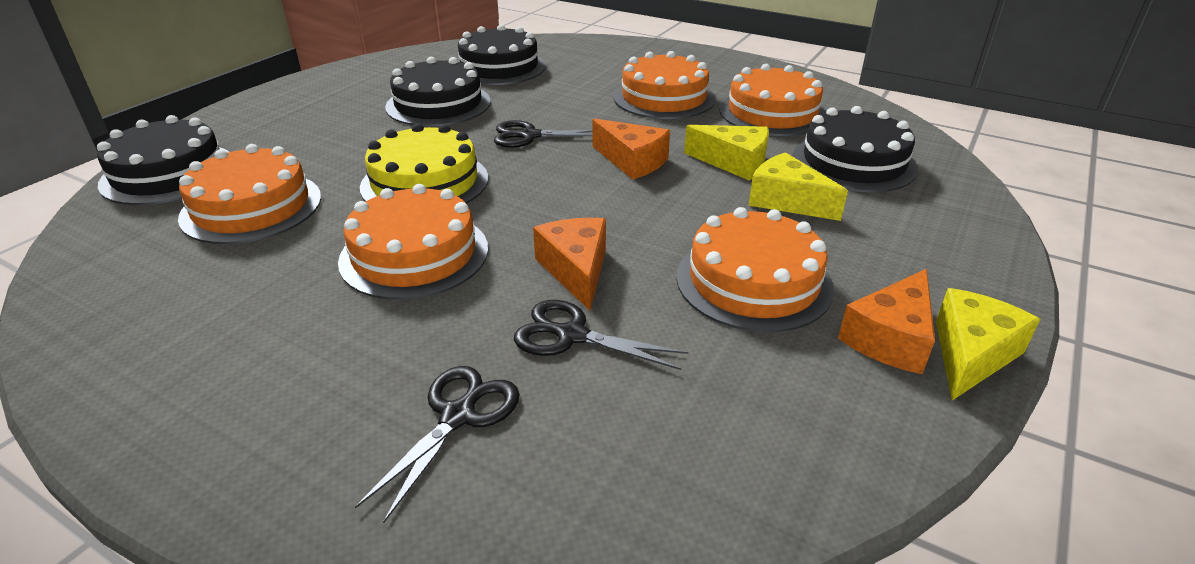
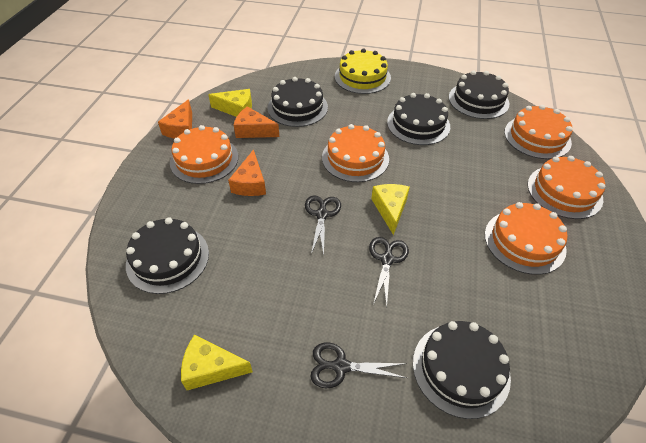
black cake: 4 -> 5

